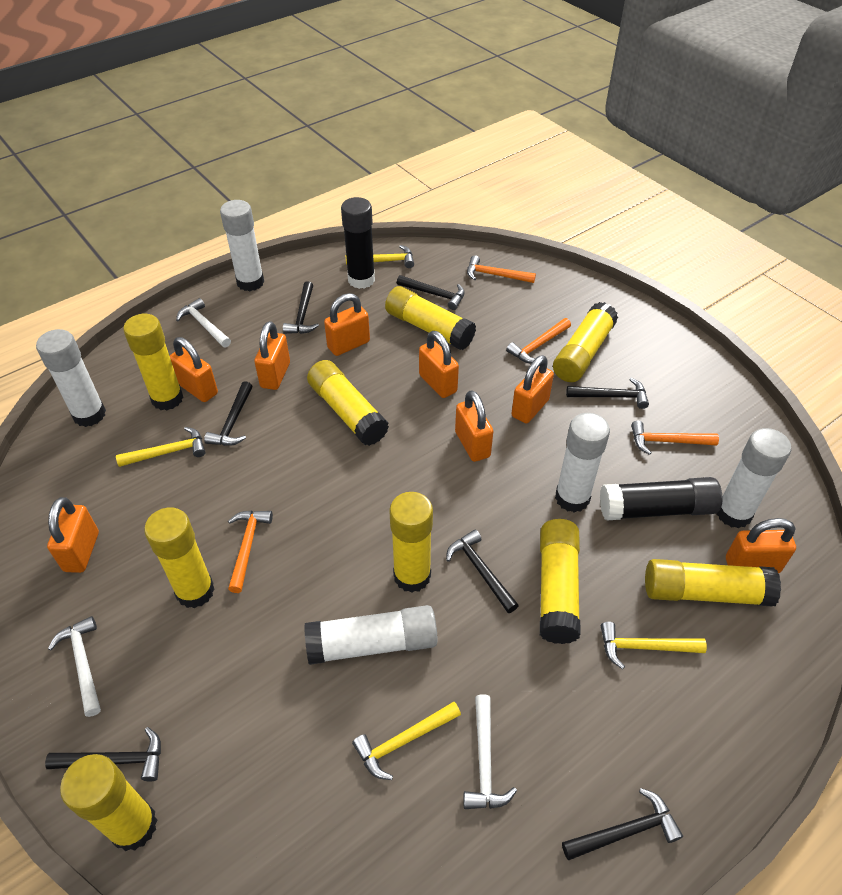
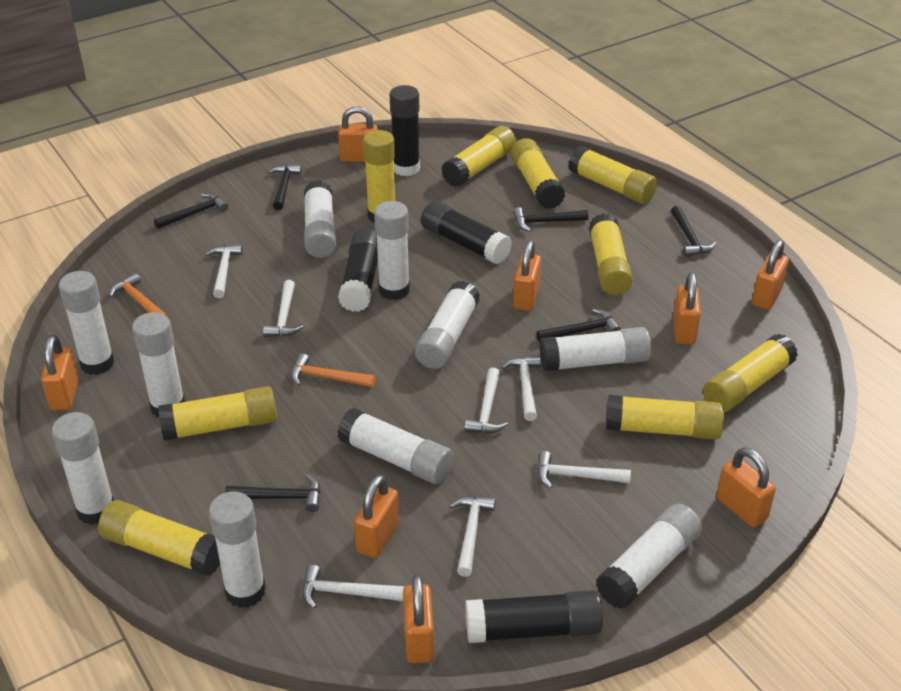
black glue stick: 2 -> 4
black hammer: 7 -> 6
orange hammer: 4 -> 2
white glue stick: 5 -> 10
white hammer: 3 -> 7
yellow hammer: 4 -> 0

